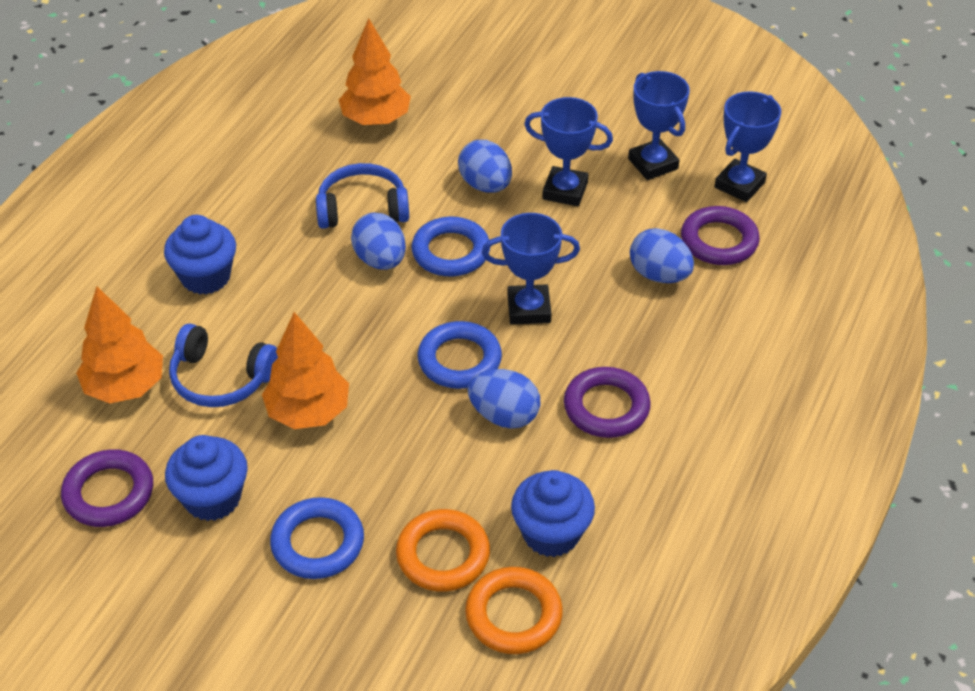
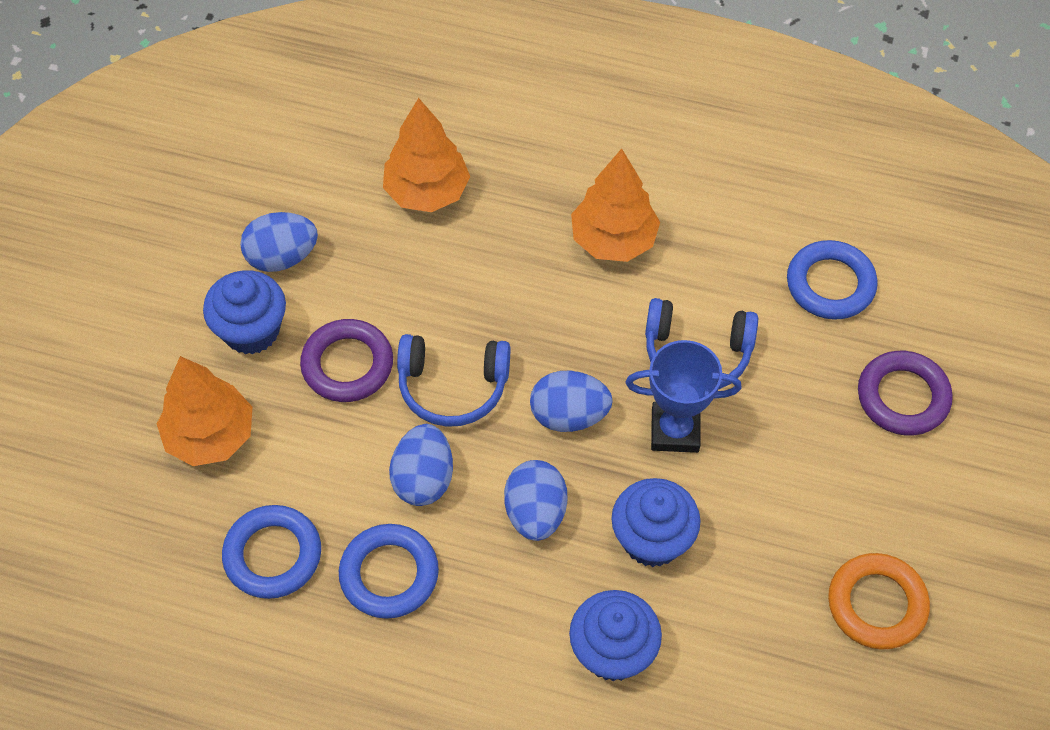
blue trophy: 4 -> 1
orange ring: 2 -> 1
purple ring: 3 -> 2

